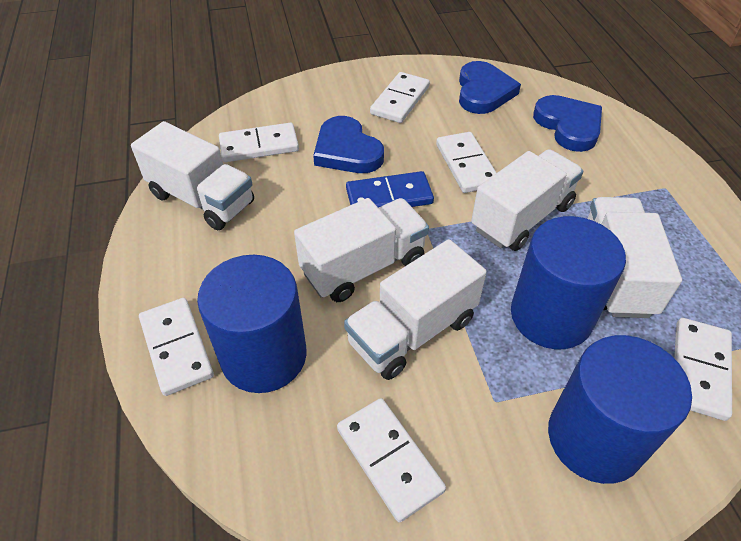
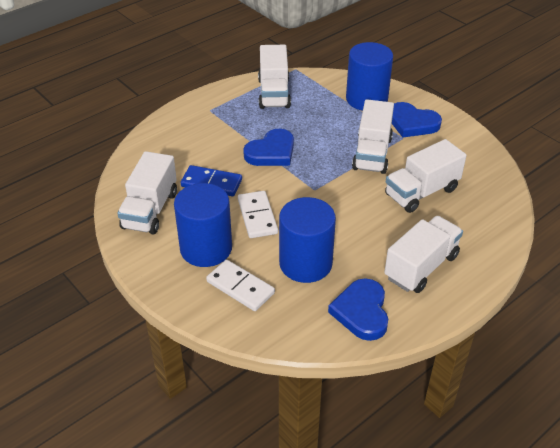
white domino: 6 -> 2

